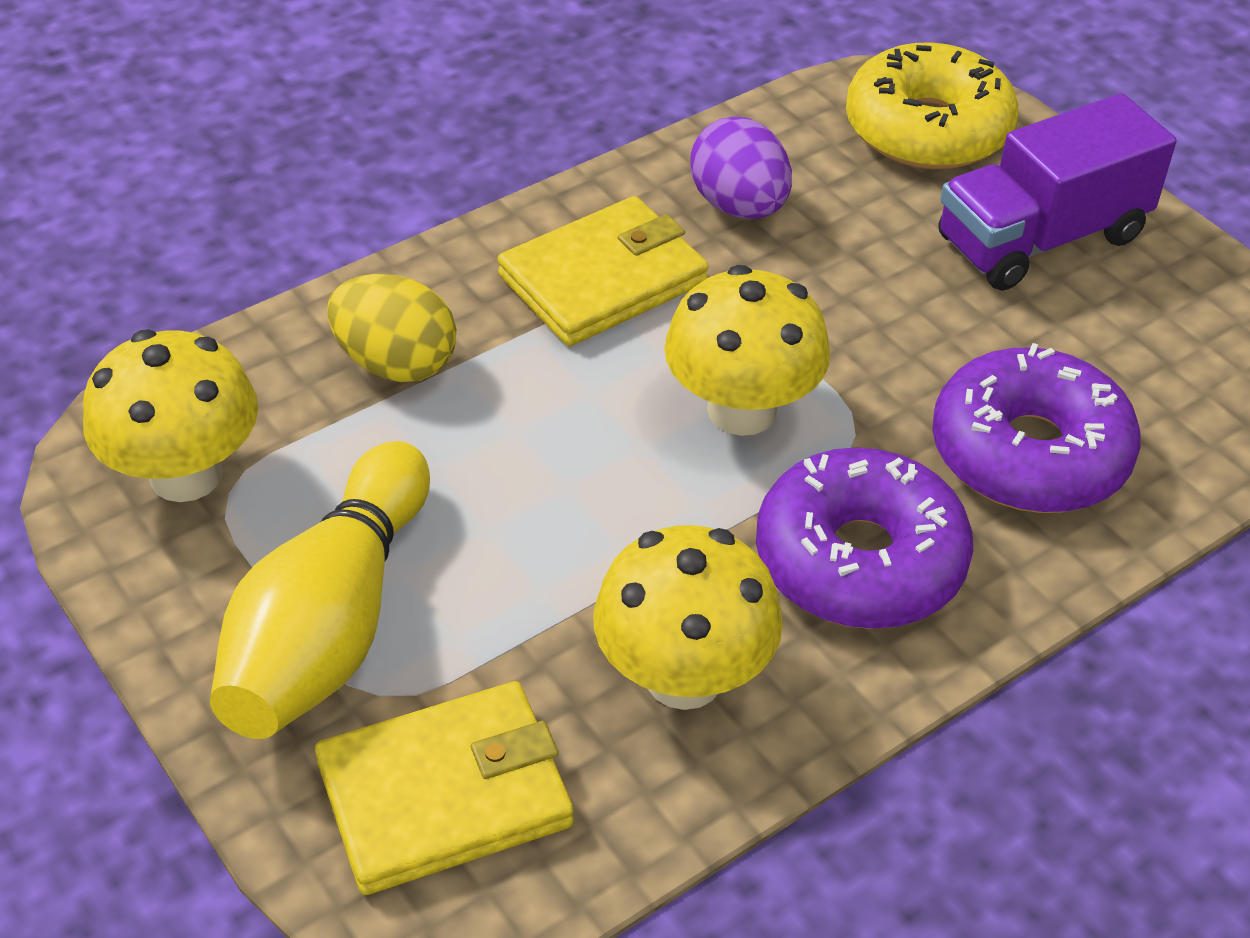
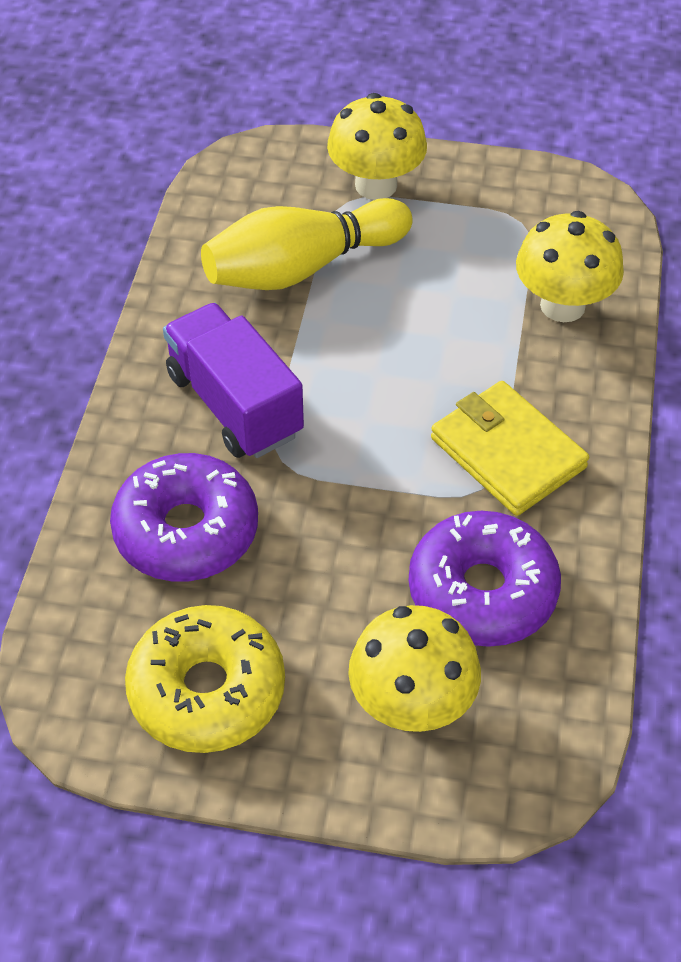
purple egg: 1 -> 0
yellow egg: 1 -> 0
yellow wallet: 2 -> 1

